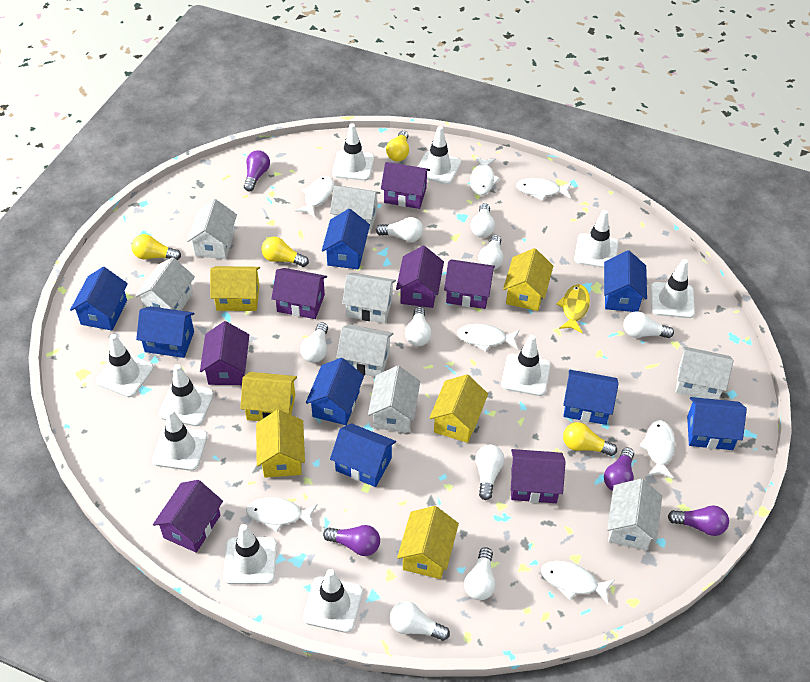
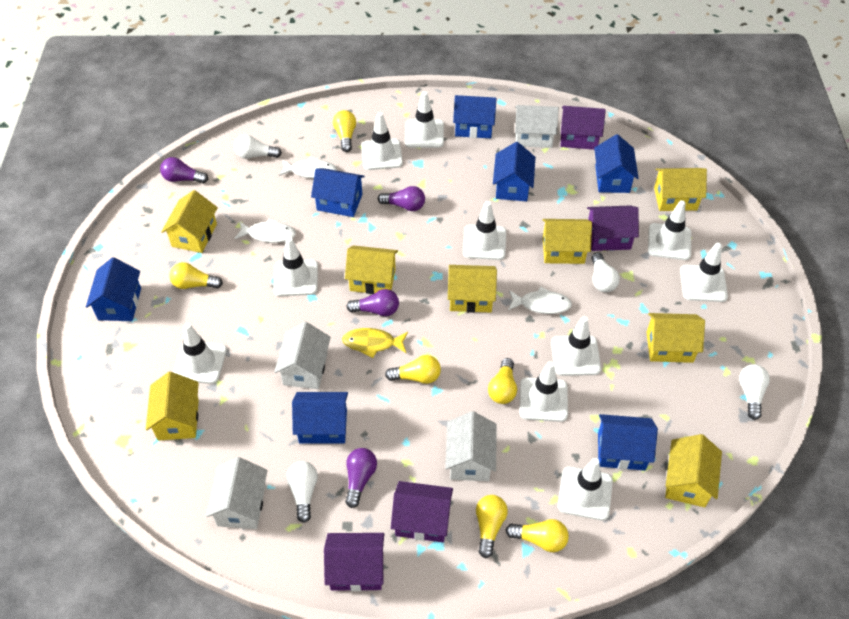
blue house: 8 -> 7
purple house: 7 -> 4
white fish: 7 -> 3
white house: 8 -> 4
white light bulb: 9 -> 4
yellow house: 6 -> 8
yellow light bulb: 4 -> 6

